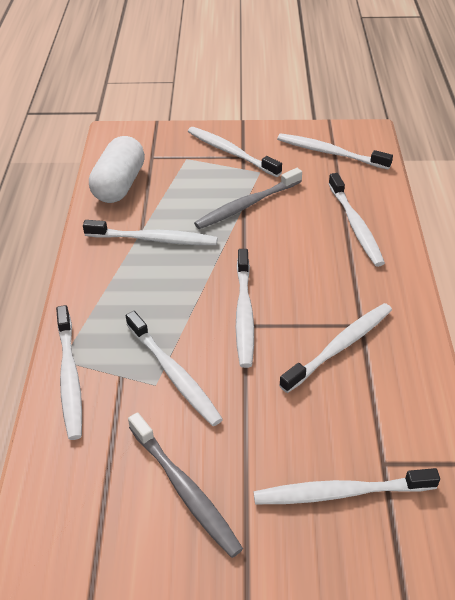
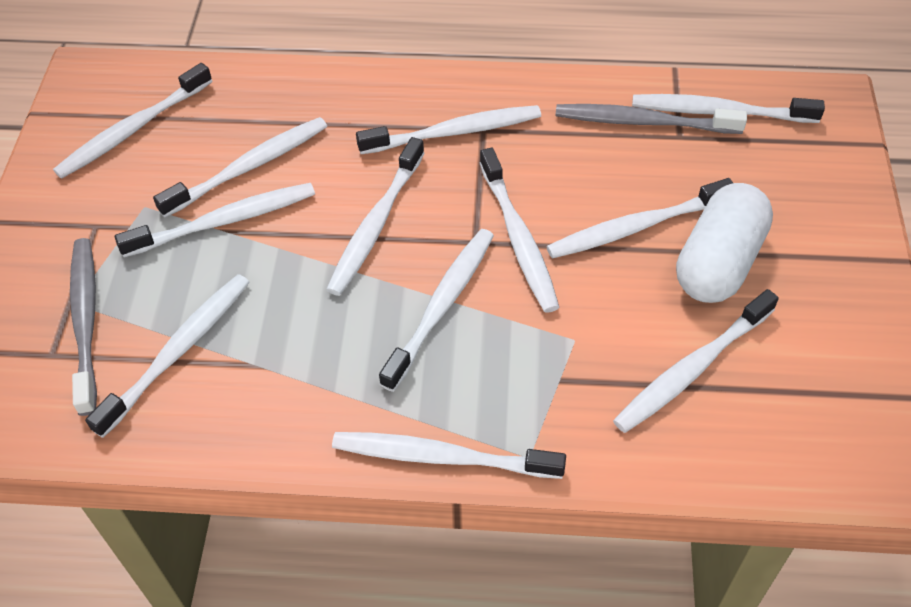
white toothbrush: 9 -> 12

